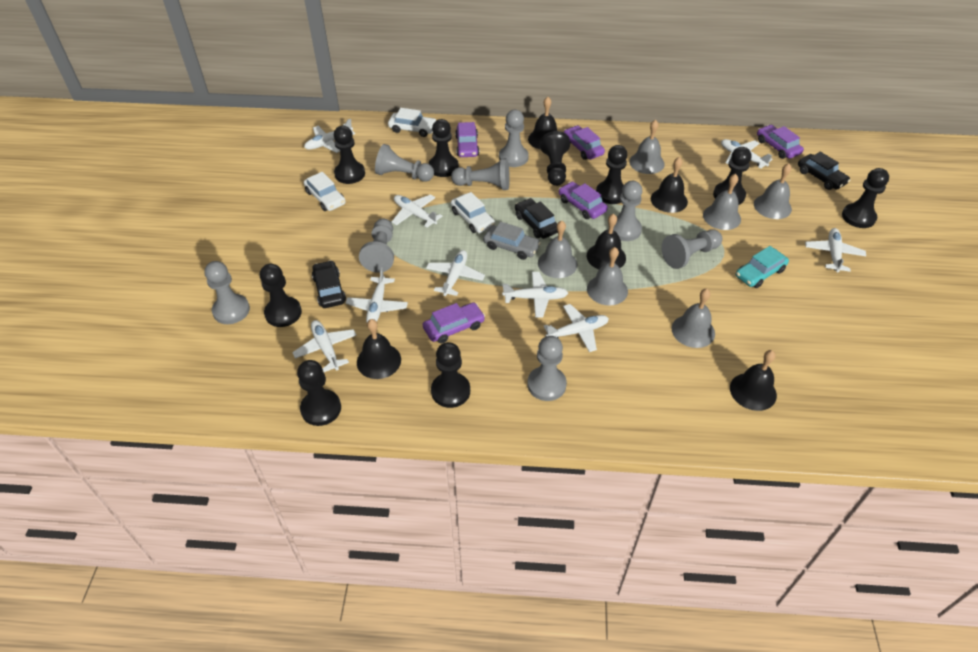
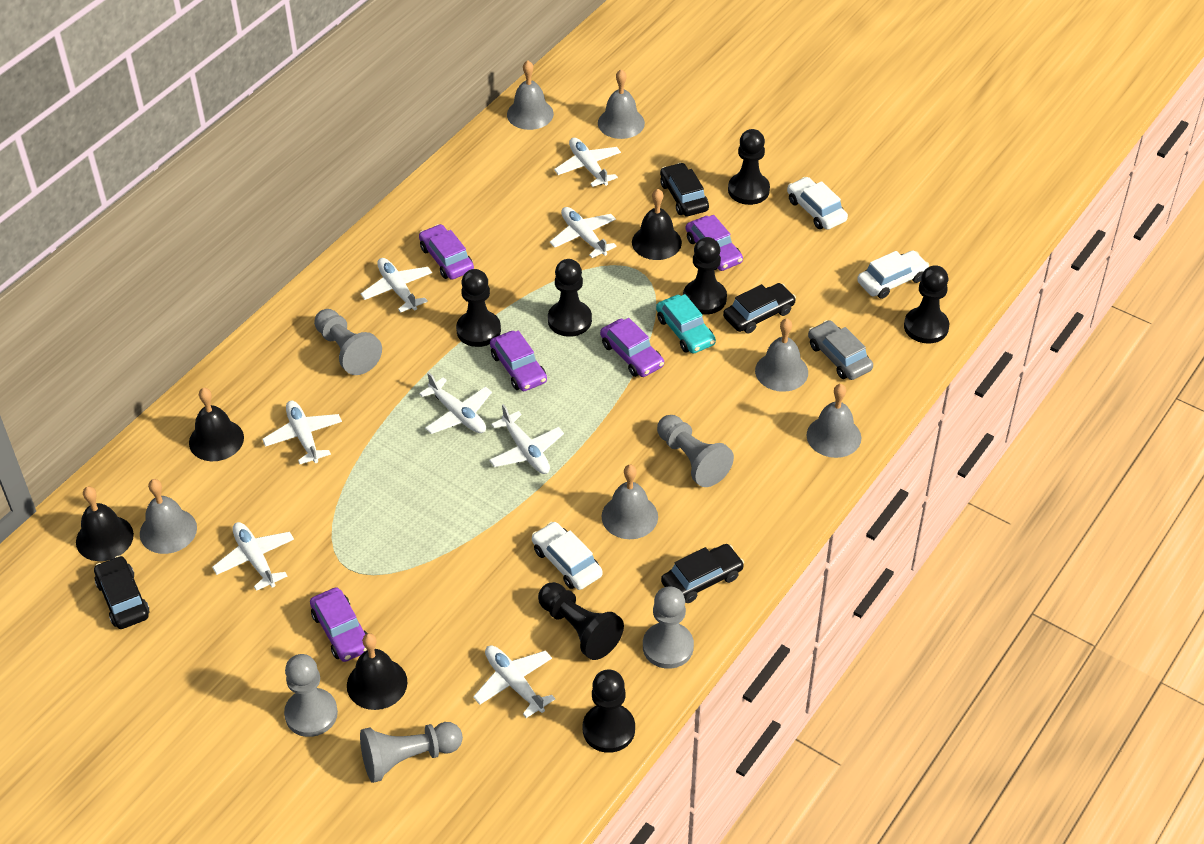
black bell: 5 -> 4
black car: 3 -> 4
black pawn: 9 -> 7
grey pawn: 8 -> 5
white plane: 9 -> 8

